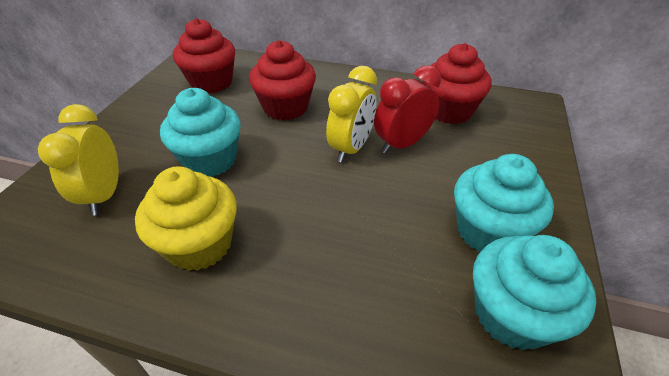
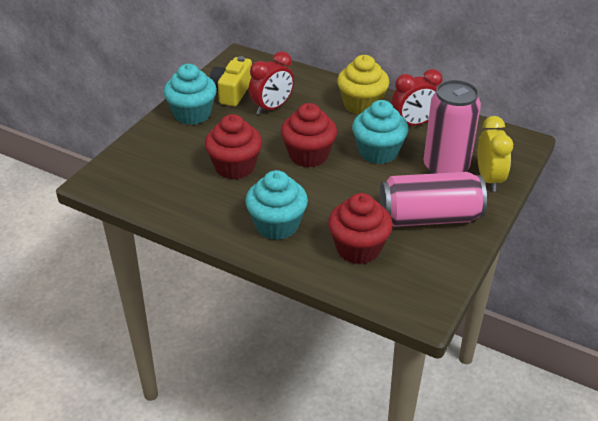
pink can: 0 -> 2
red clock: 1 -> 2
yellow camera: 0 -> 1
yellow clock: 2 -> 1

